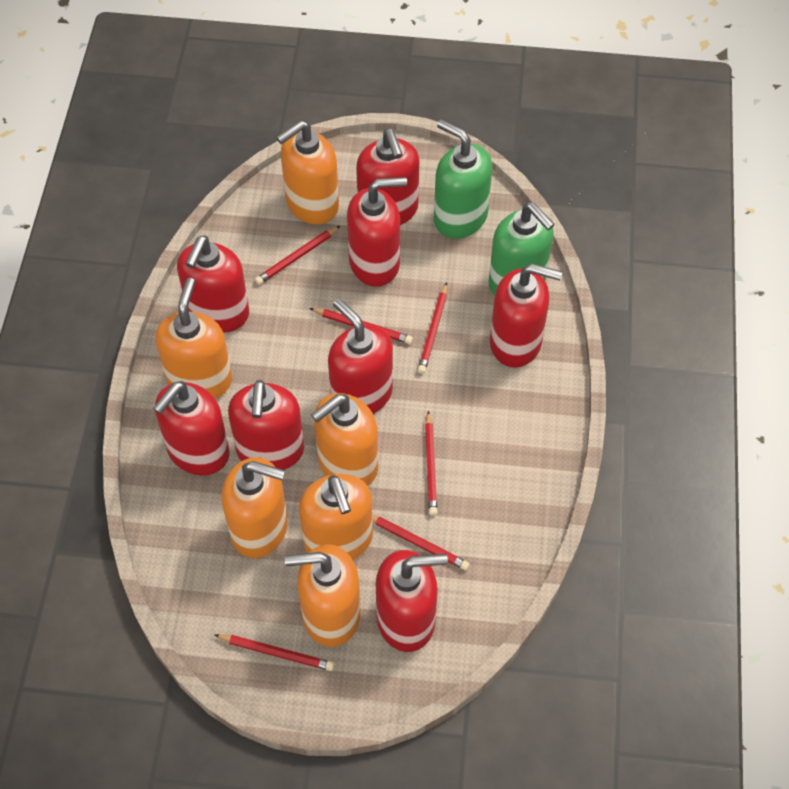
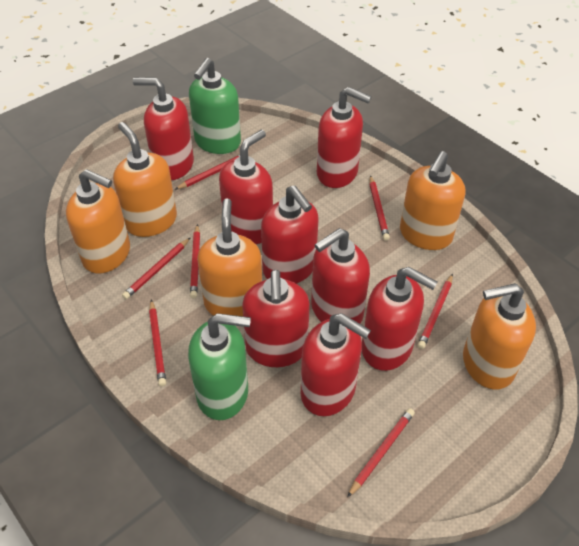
orange soap dispenser: 6 -> 5
red pencil: 6 -> 7

